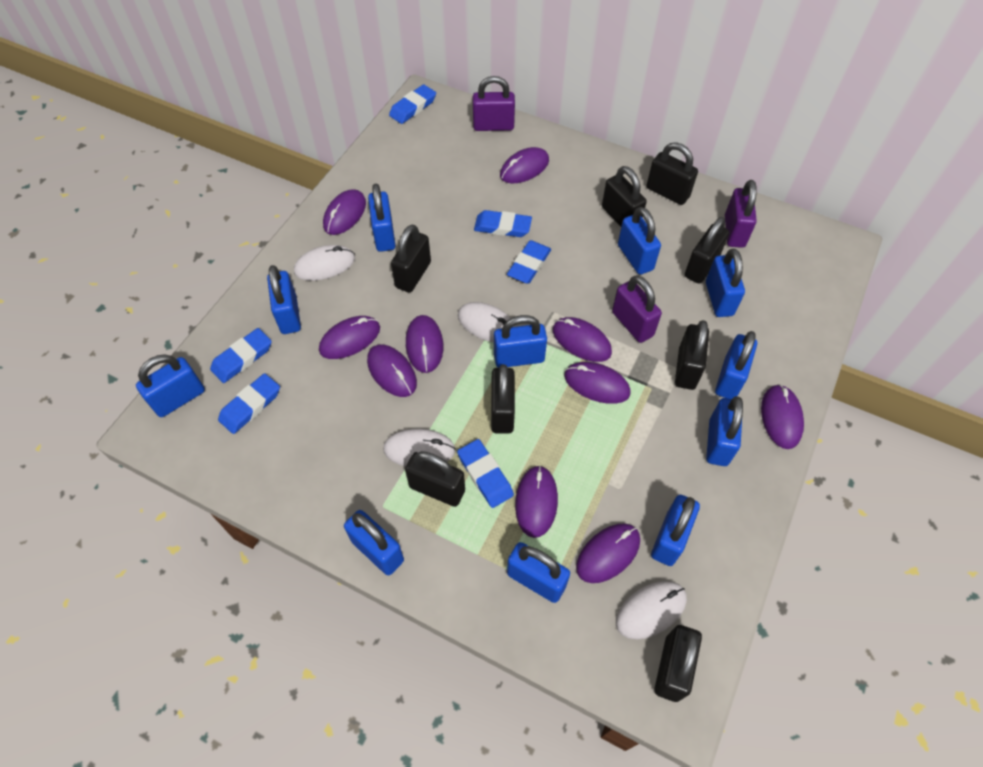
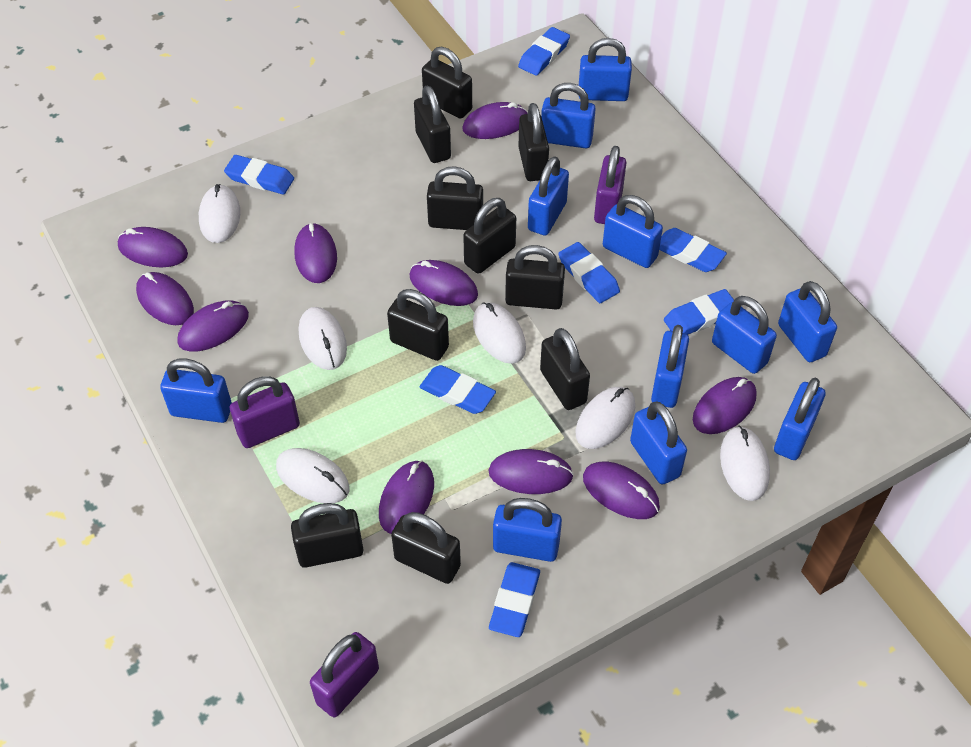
black padlock: 8 -> 10
blue eraser: 6 -> 7
white mouse: 4 -> 6

